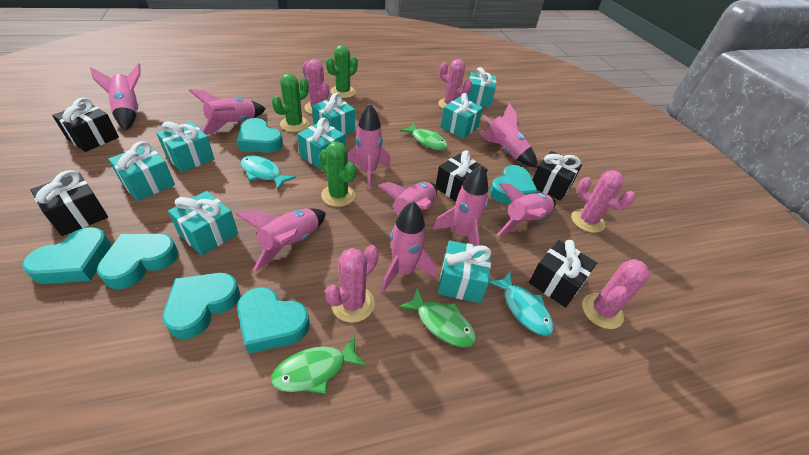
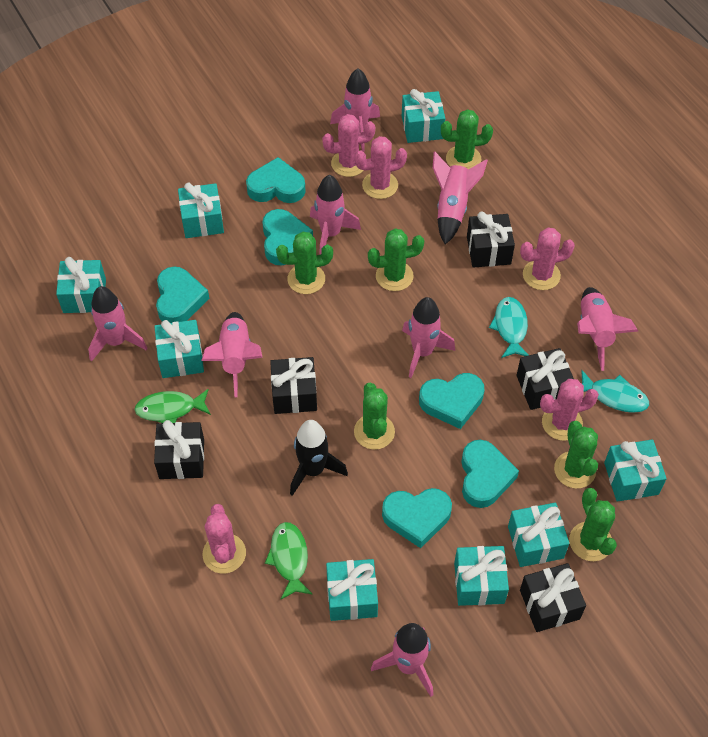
black rocket: 0 -> 1
green cactus: 3 -> 6
green fish: 3 -> 2
pink rocket: 9 -> 8

